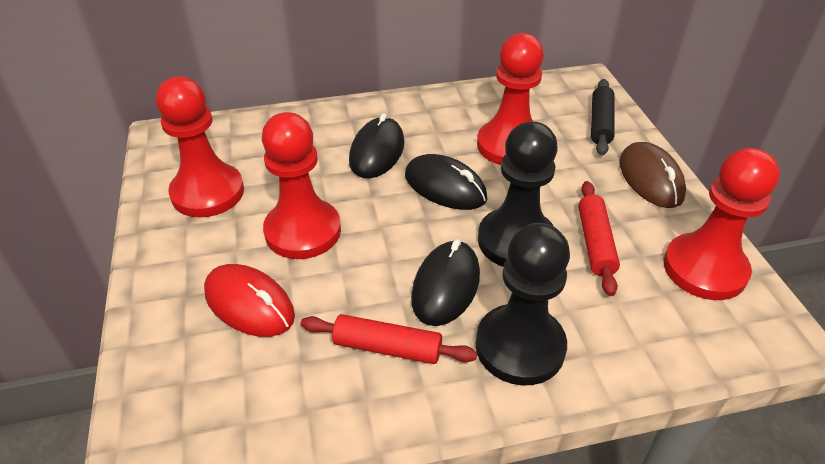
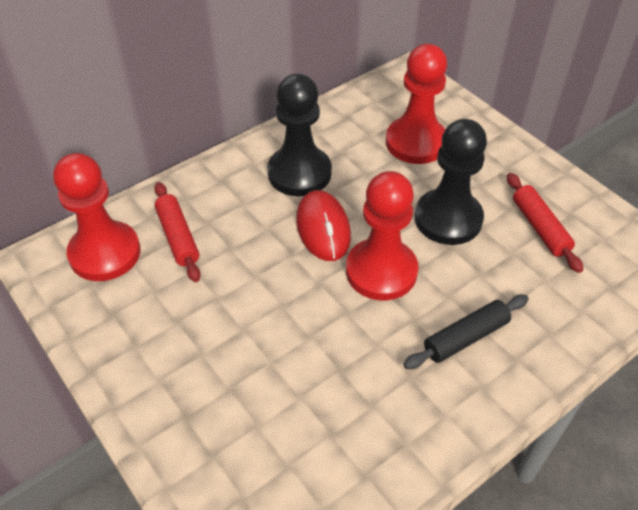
black mouse: 3 -> 0
brown mouse: 1 -> 0
red pawn: 4 -> 3

